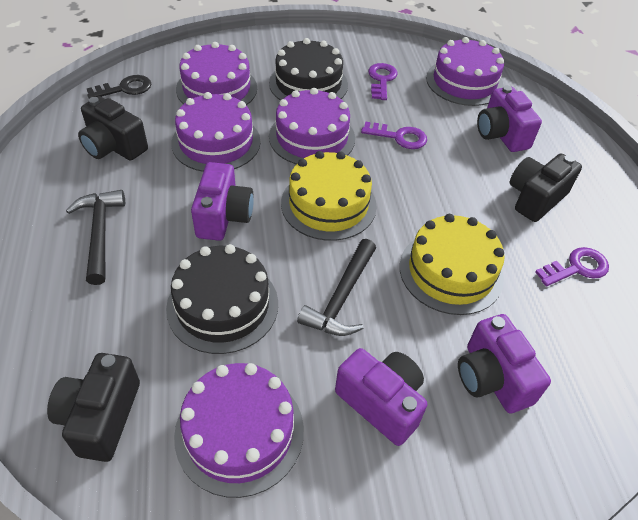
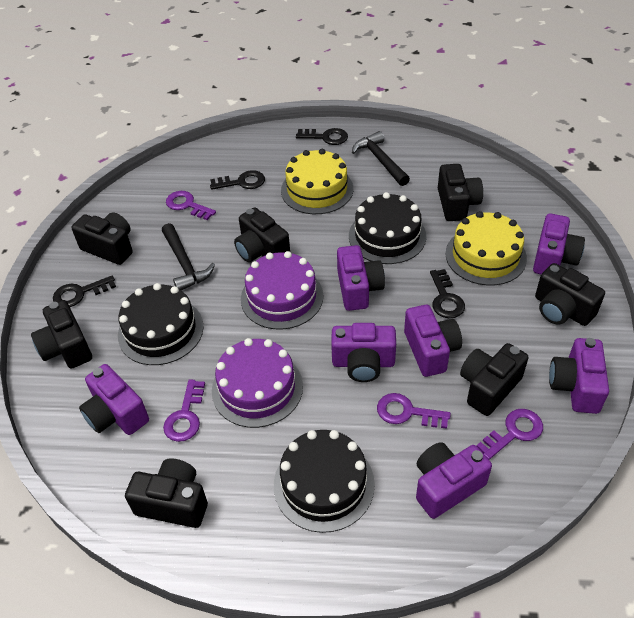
black cake: 2 -> 3
black camera: 3 -> 7
black key: 1 -> 4
purple cake: 5 -> 2
purple camera: 4 -> 7
purple key: 3 -> 4

